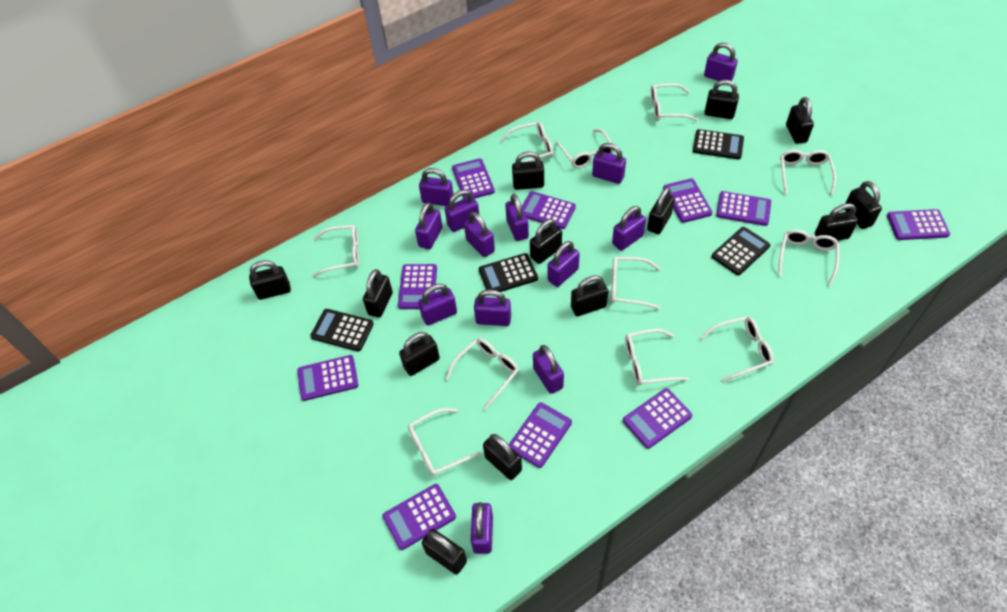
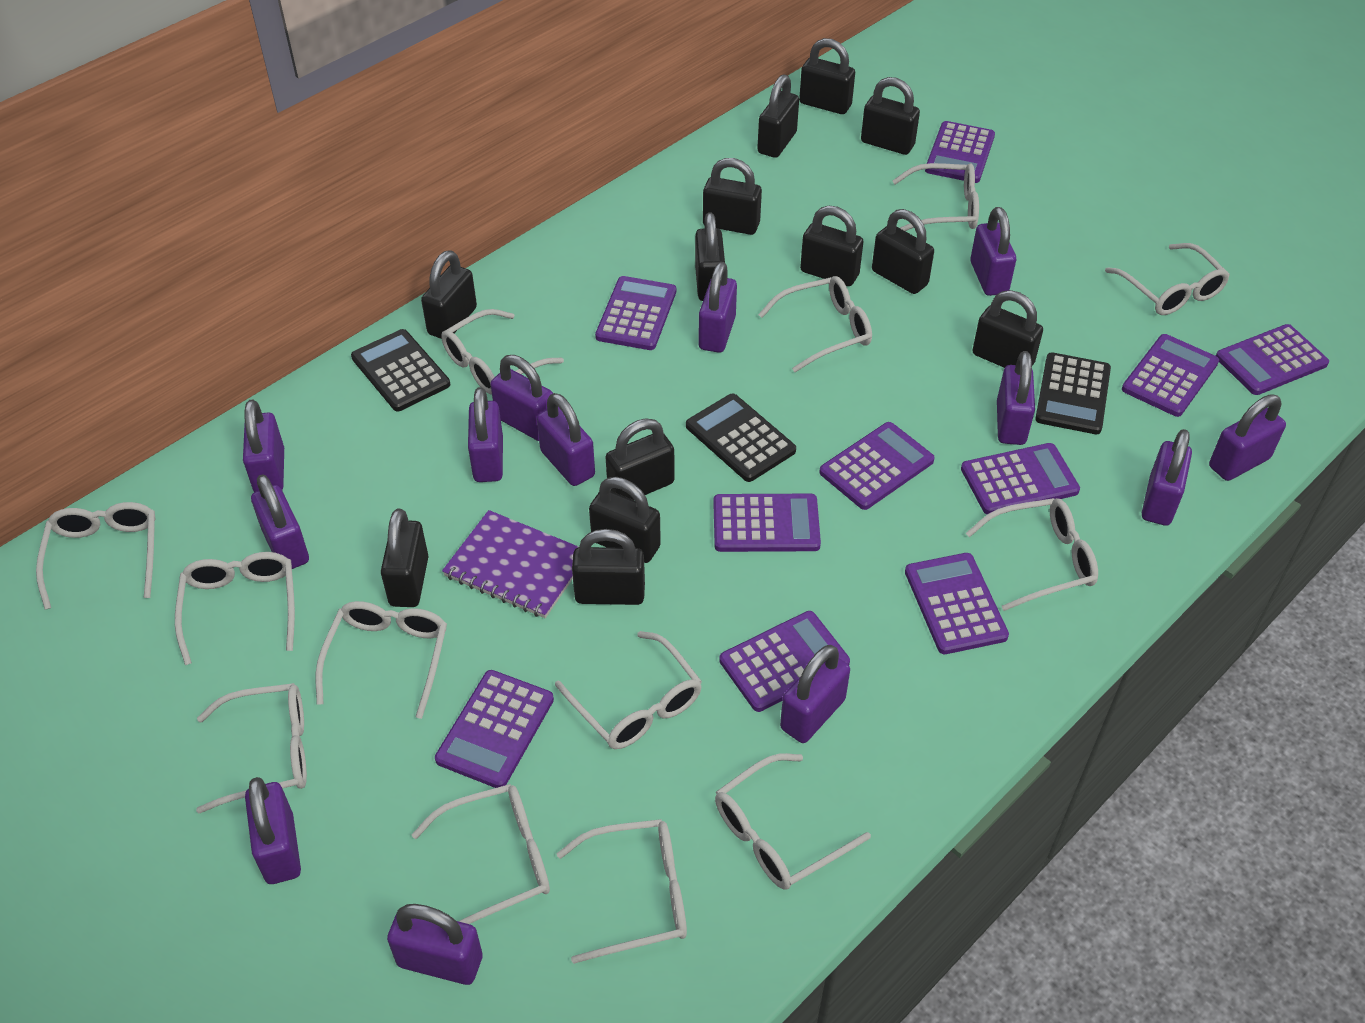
black calculator: 4 -> 3
purple notebook: 0 -> 1
white glasses: 11 -> 13

